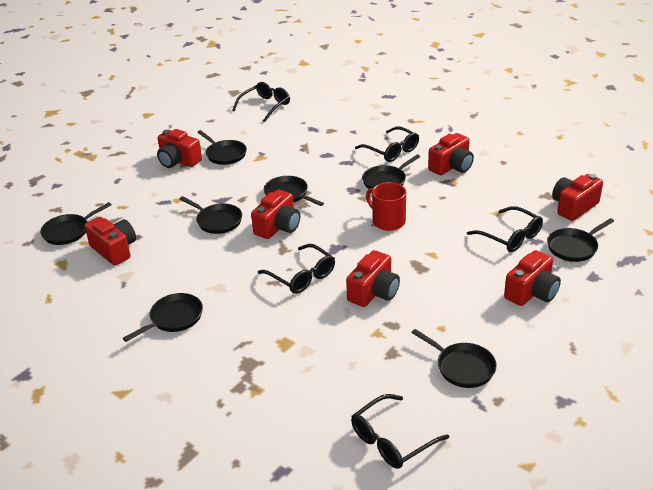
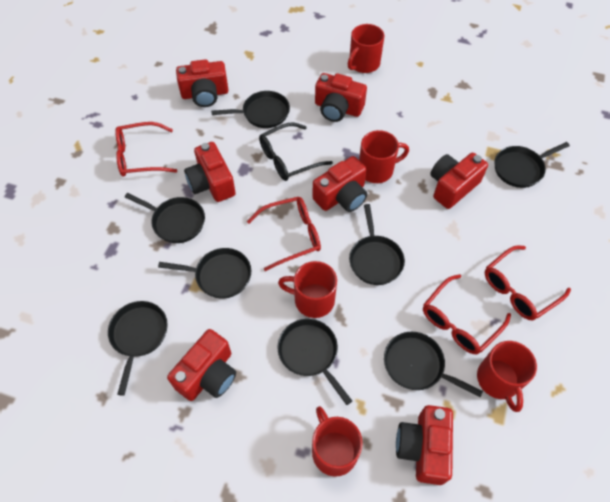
black glasses: 5 -> 1
red glasses: 0 -> 4
red mug: 1 -> 5

